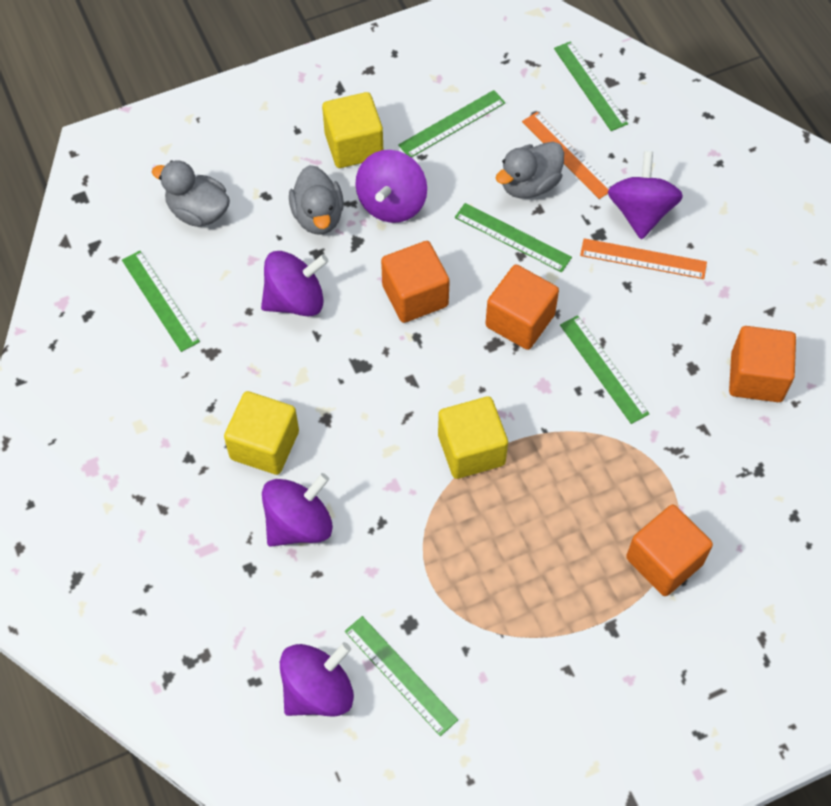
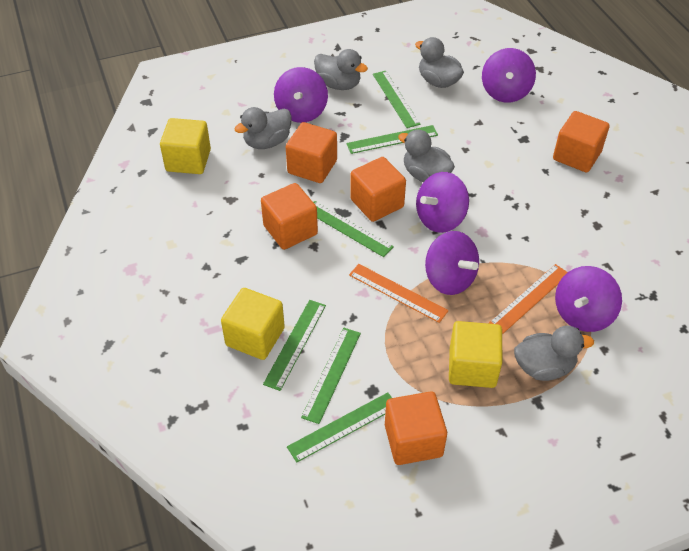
grey duck: 3 -> 5
orange cube: 4 -> 5

